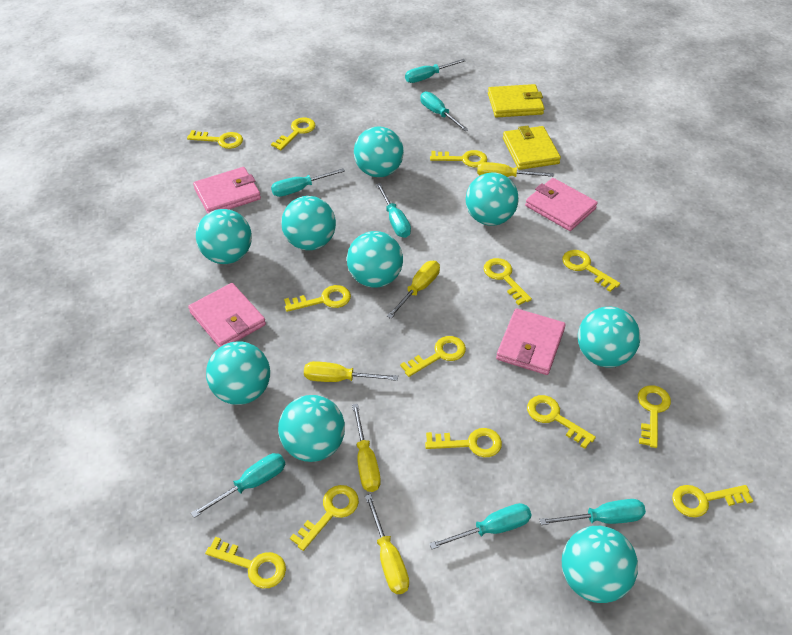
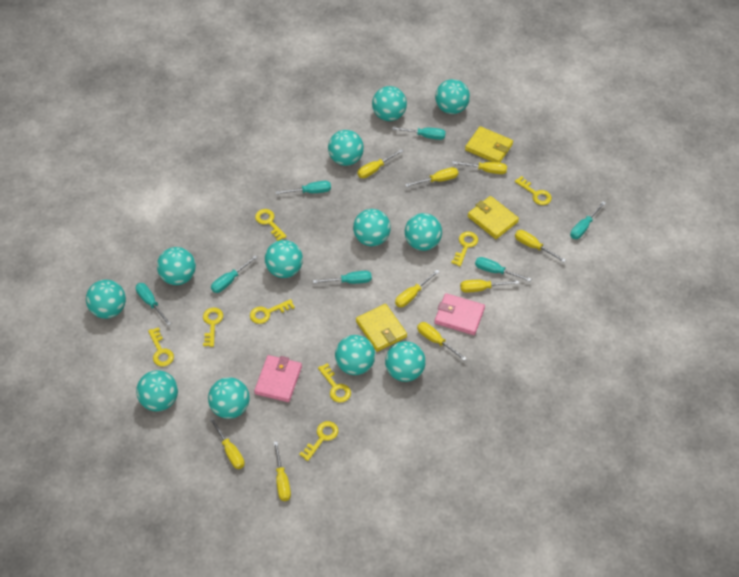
pink wallet: 4 -> 2
turquoise ball: 9 -> 12
yellow key: 13 -> 8
yellow screwdriver: 5 -> 9
yellow wallet: 2 -> 3

